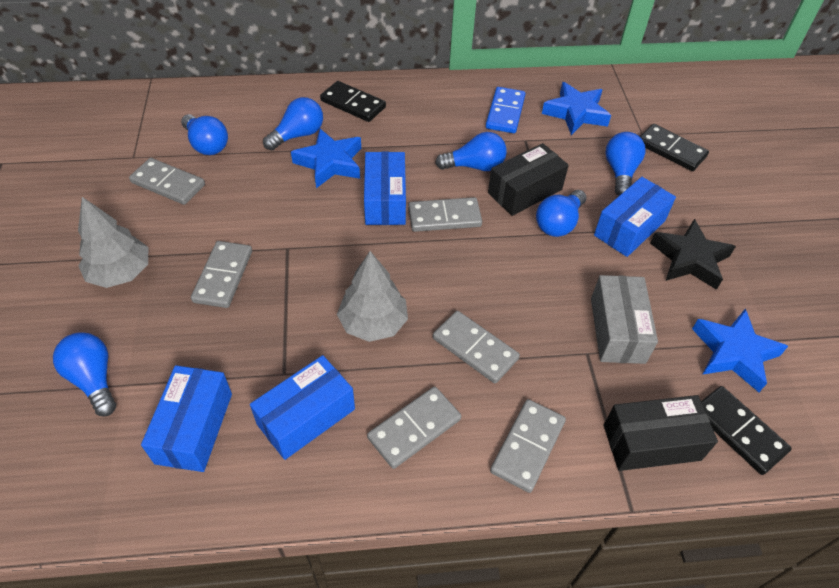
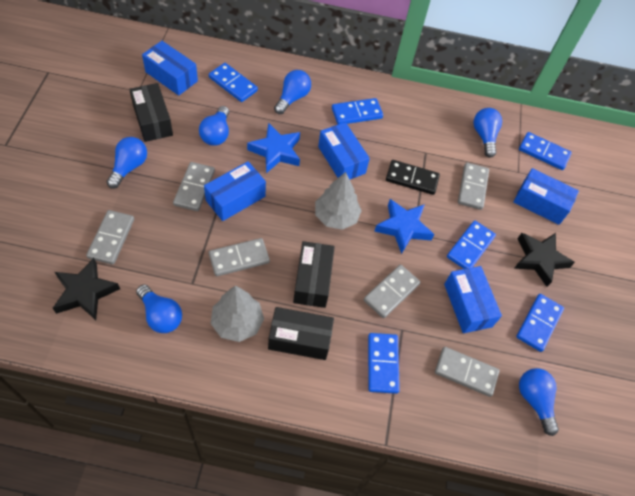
black box: 2 -> 3
black domino: 3 -> 1
black star: 1 -> 2
blue box: 4 -> 5
blue domino: 1 -> 6
blue star: 3 -> 2
grey box: 1 -> 0

